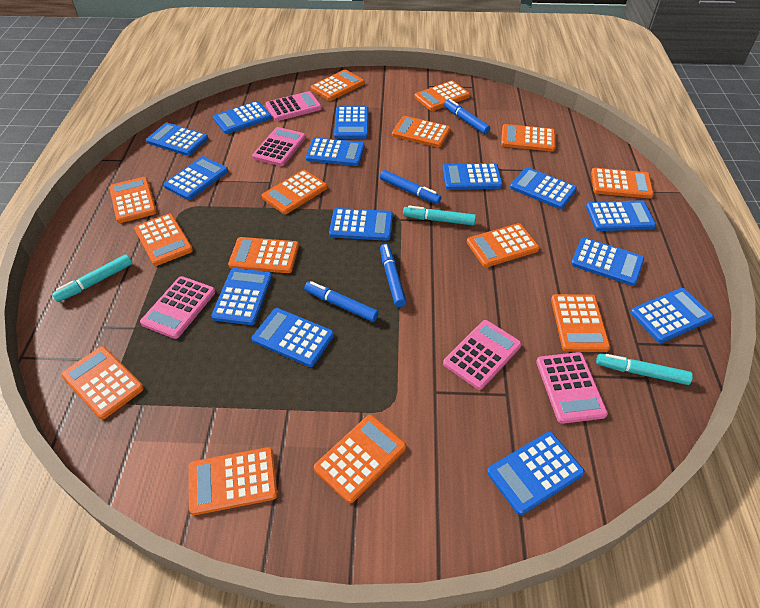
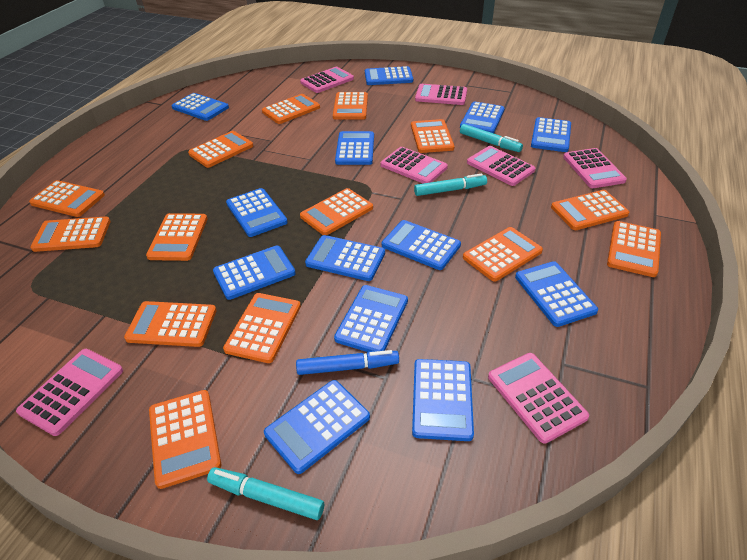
blue calculator: 14 -> 13
blue marker: 4 -> 1
pink calculator: 5 -> 7

